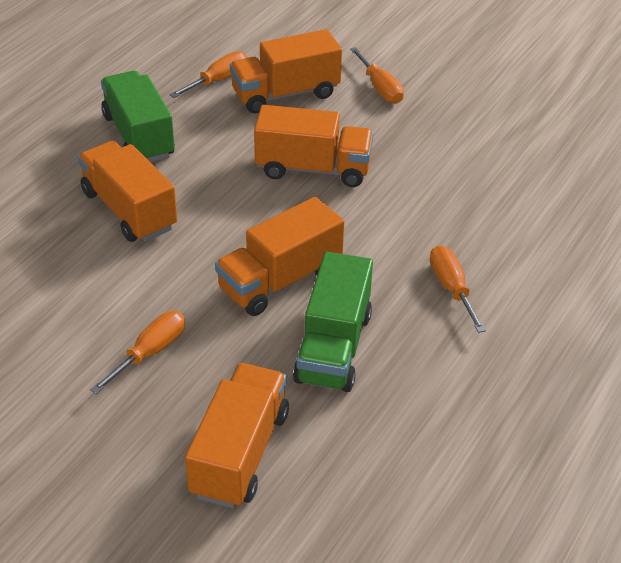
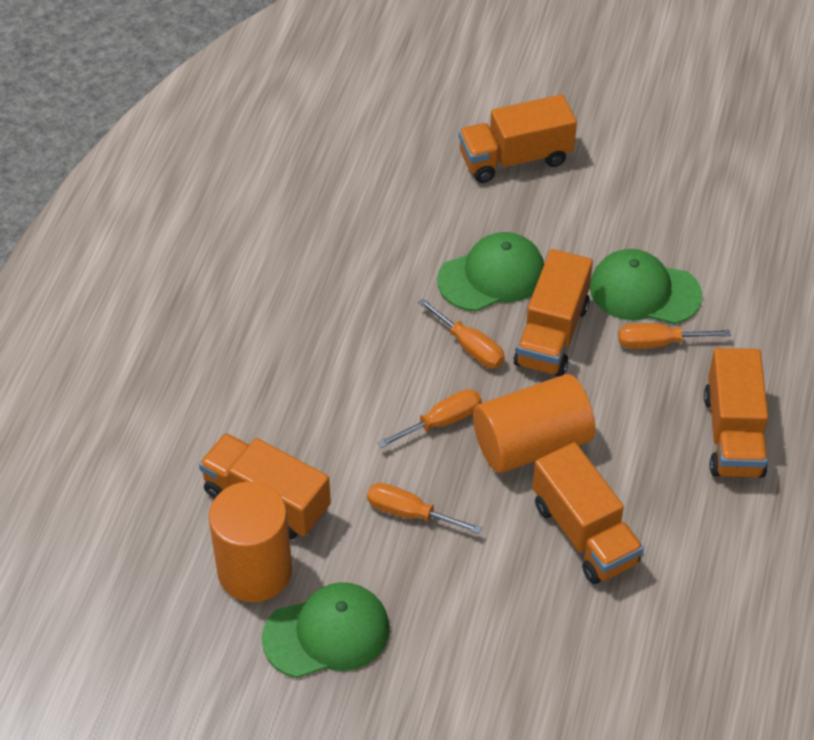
green cap: 0 -> 3
green truck: 2 -> 0
orange cylinder: 0 -> 2

